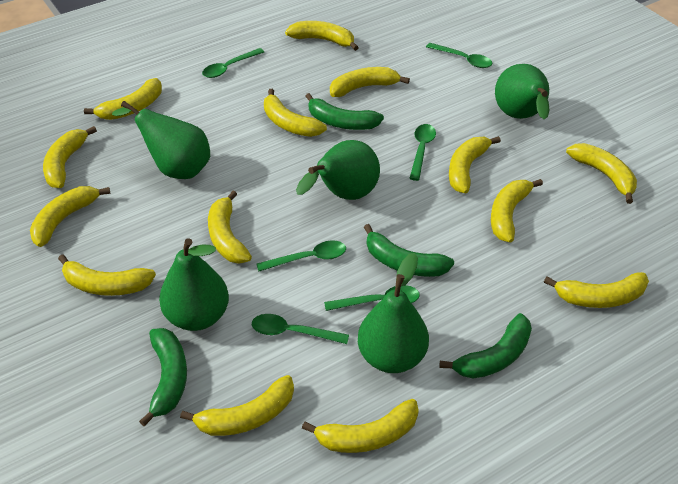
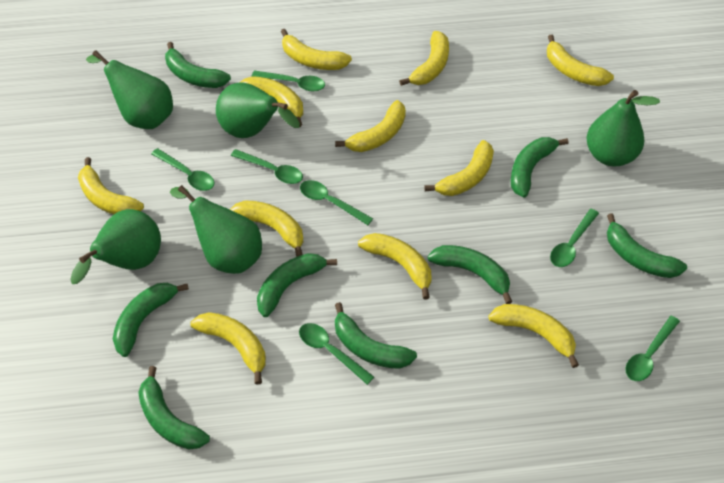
green banana: 4 -> 8
green spoon: 6 -> 7
yellow banana: 14 -> 11

